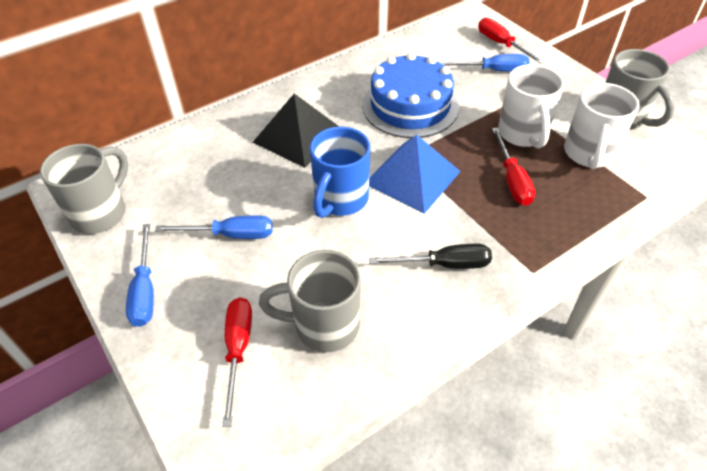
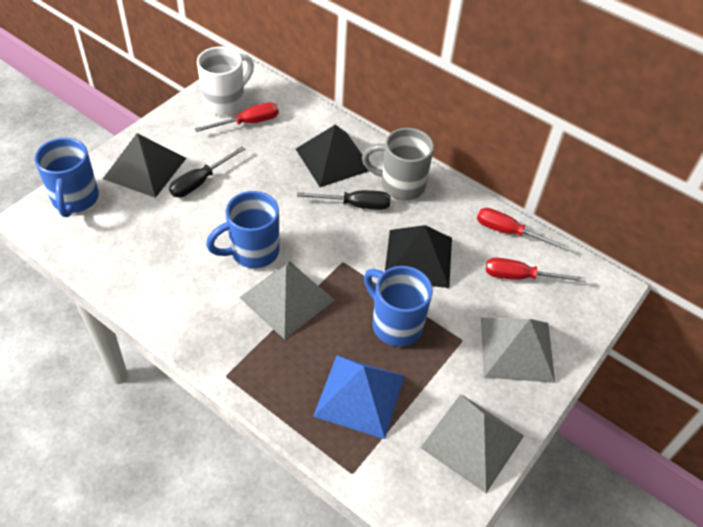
black pyramid: 1 -> 3
black screwdriver: 1 -> 2
blue cake: 1 -> 0
blue mug: 1 -> 3
blue screwdriver: 3 -> 0
grey mug: 3 -> 1
grey pyramid: 0 -> 3
white mug: 2 -> 1

